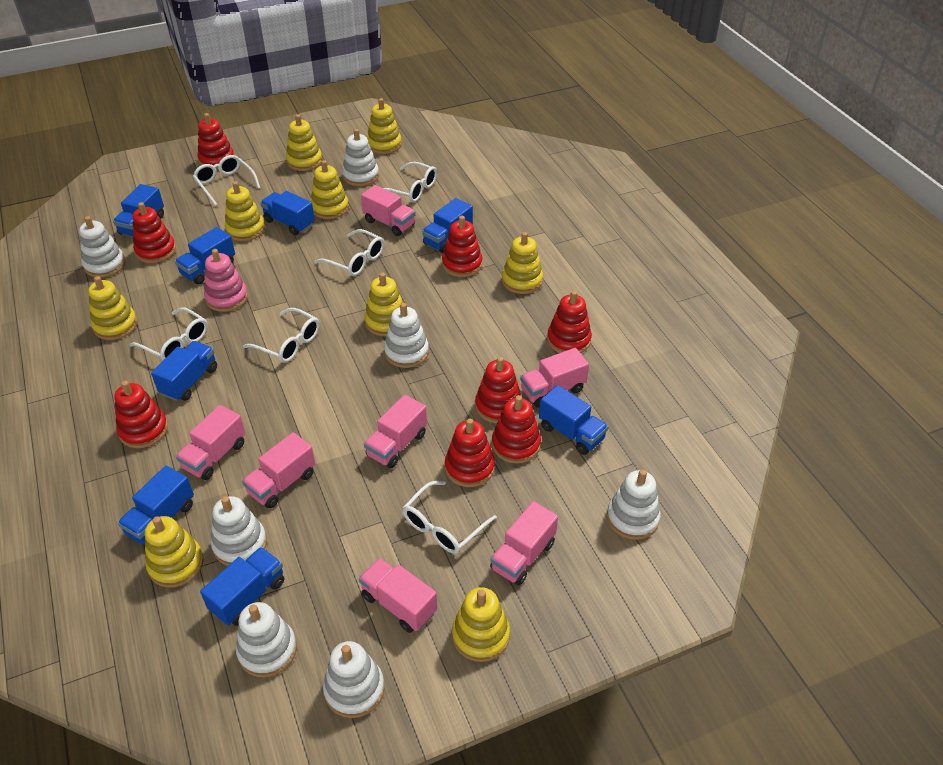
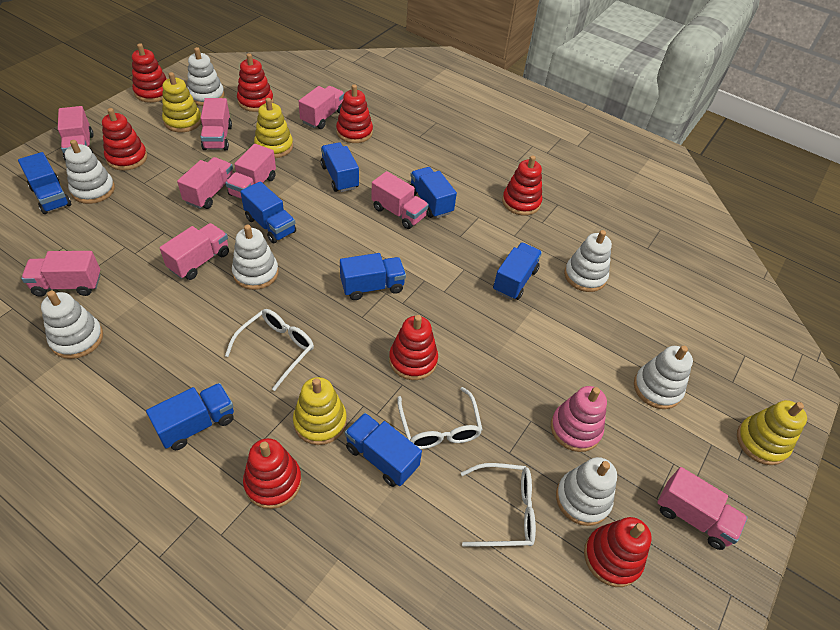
pink truck: 7 -> 9
white glasses: 6 -> 3
yellow stacking toy: 9 -> 4

